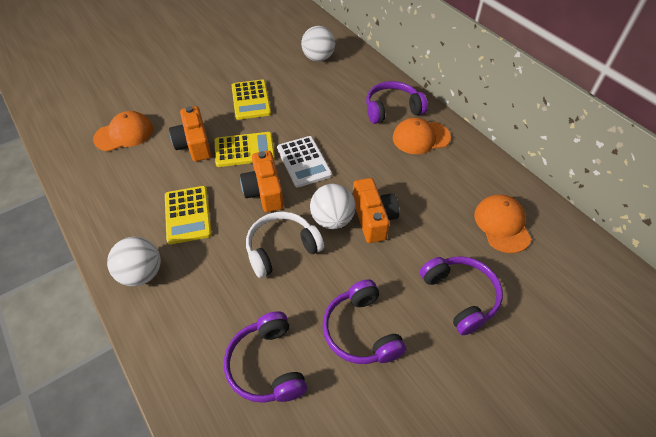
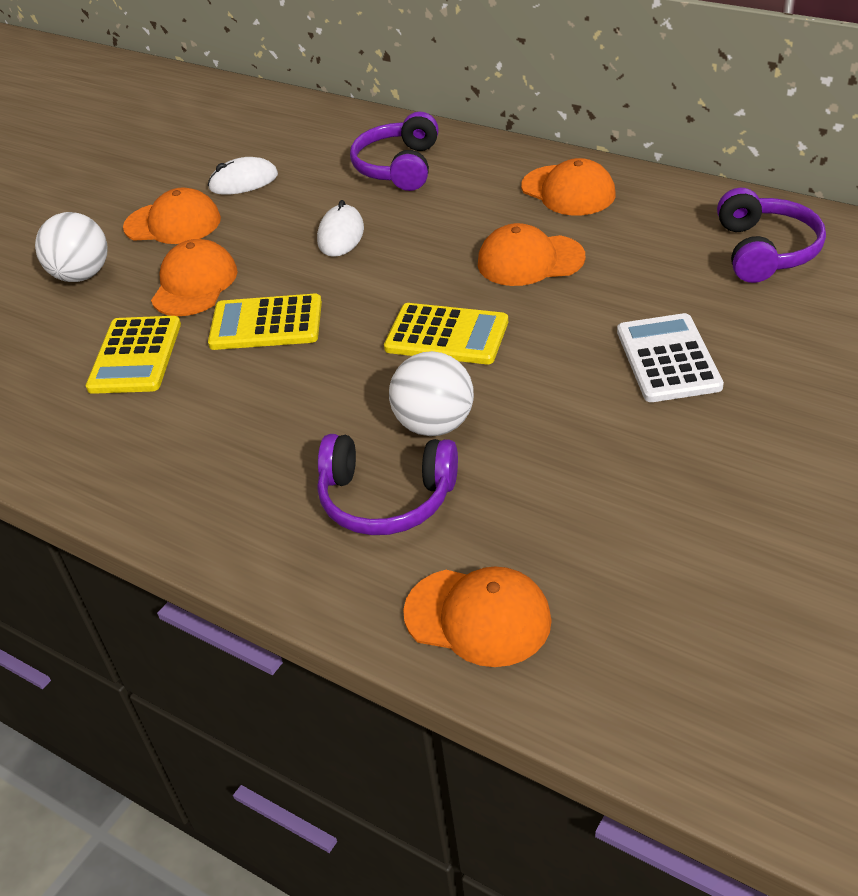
orange camera: 3 -> 0
orange cap: 3 -> 5
purple headphones: 4 -> 3
white ball: 3 -> 2
white headphones: 1 -> 0
white mouse: 0 -> 2

